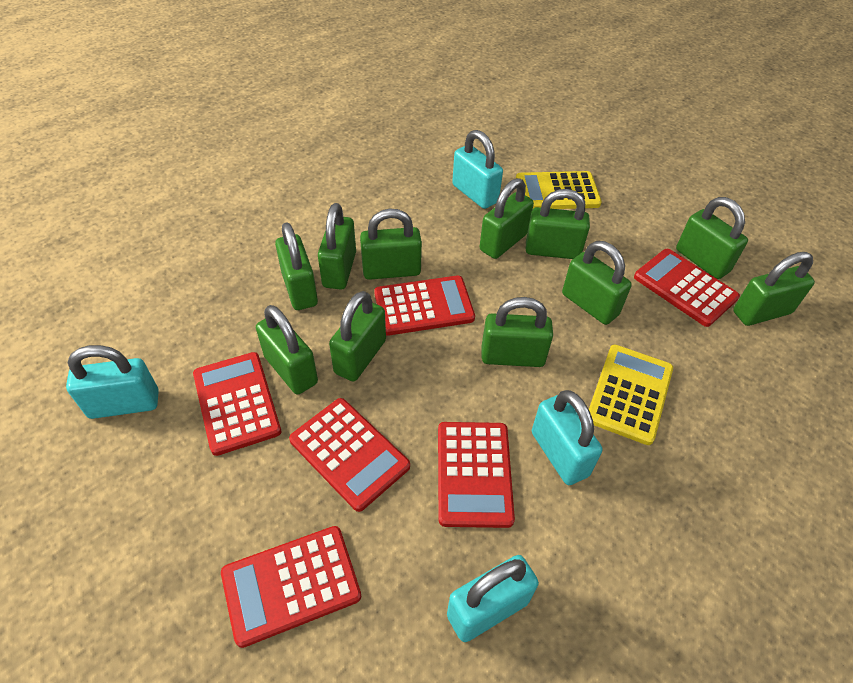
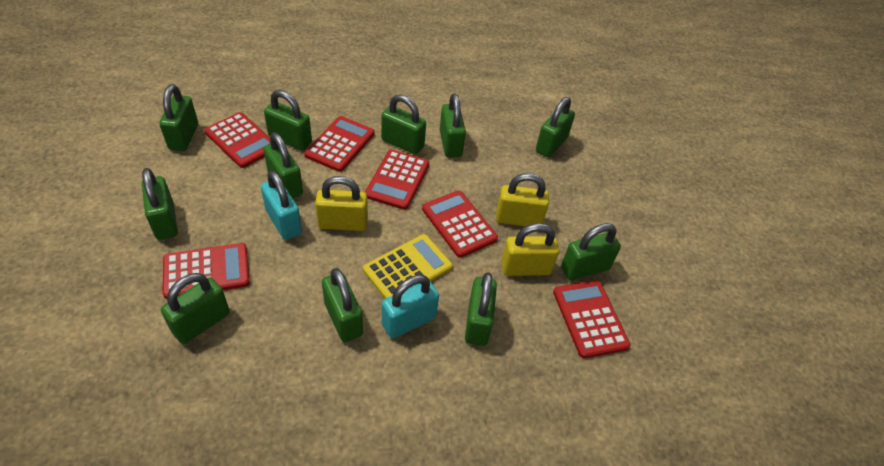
turquoise padlock: 4 -> 2
yellow calculator: 2 -> 1
yellow padlock: 0 -> 3

